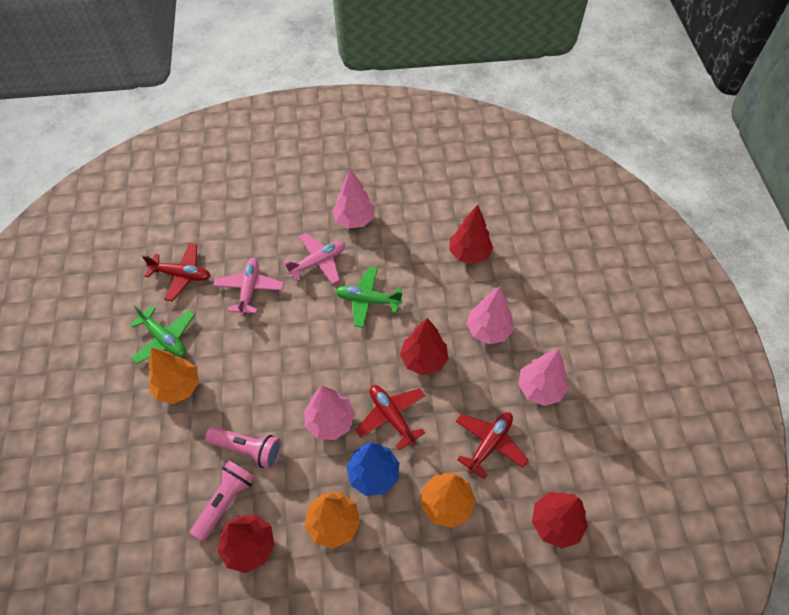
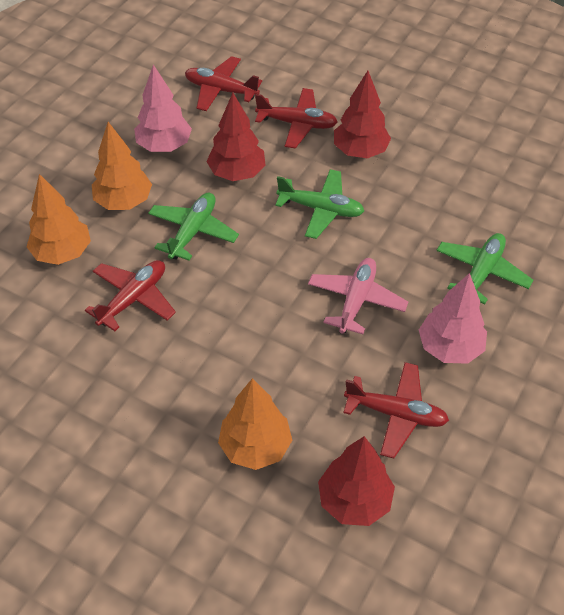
blue tree: 1 -> 0
green plane: 2 -> 3
pink flashlight: 2 -> 0
pink plane: 2 -> 1
pink tree: 4 -> 2
red plane: 3 -> 4
red tree: 4 -> 3

